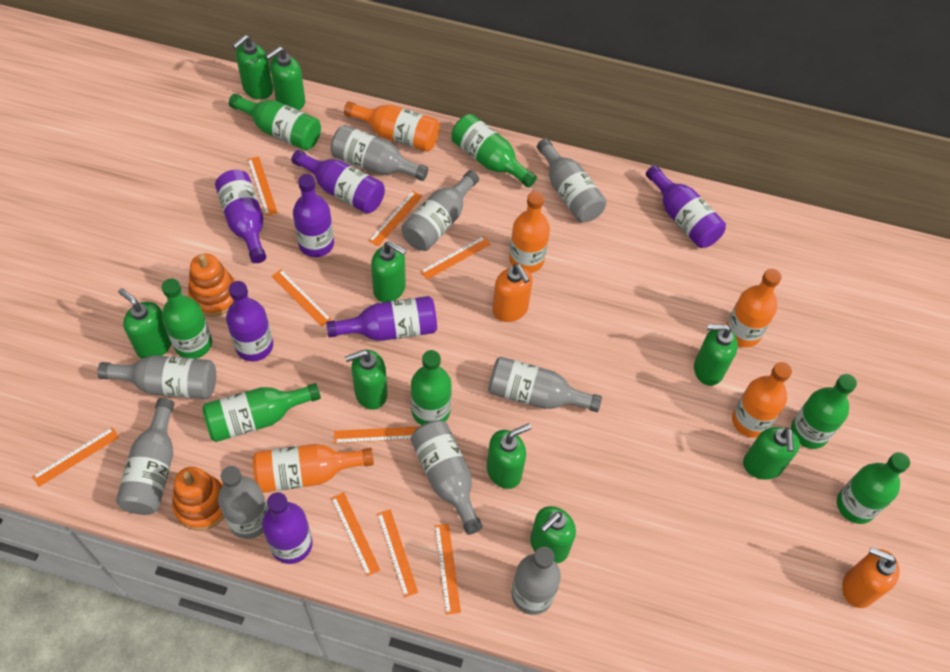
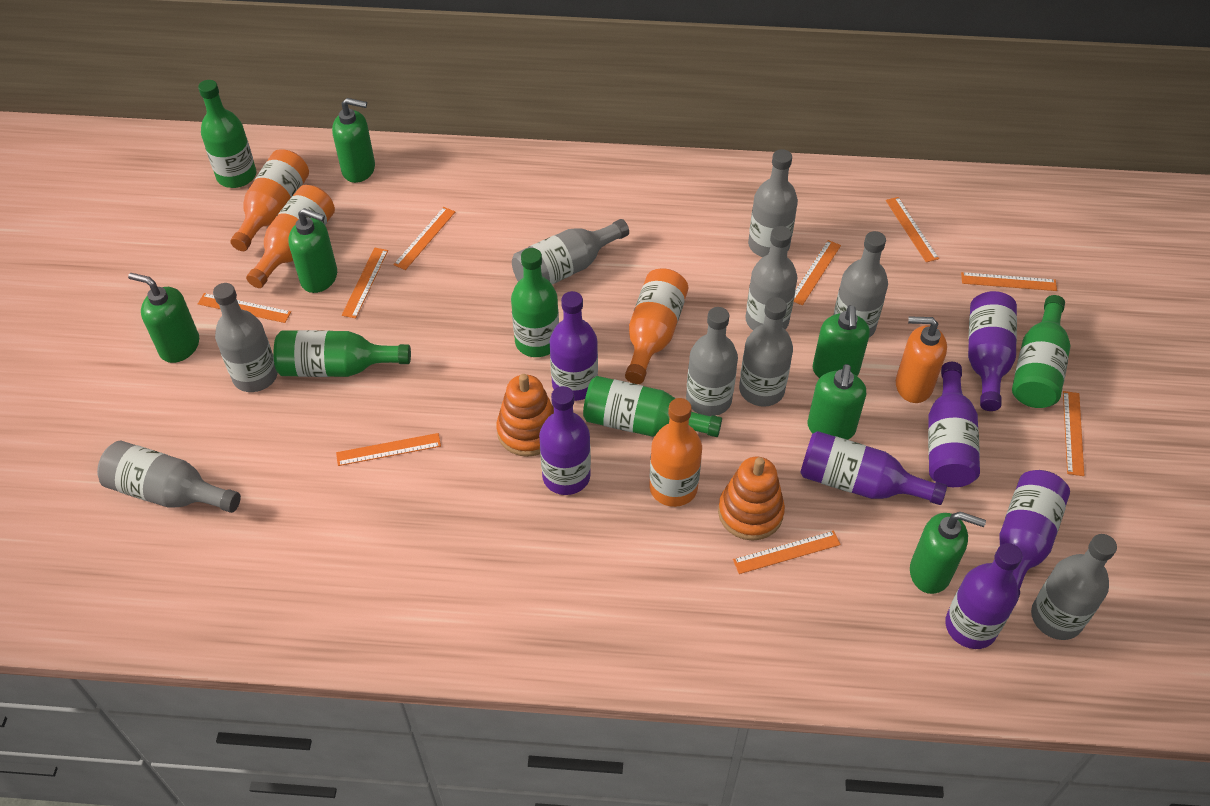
green bottle: 7 -> 5
green soap dispenser: 9 -> 6
orange bottle: 5 -> 4
orange soap dispenser: 2 -> 1

